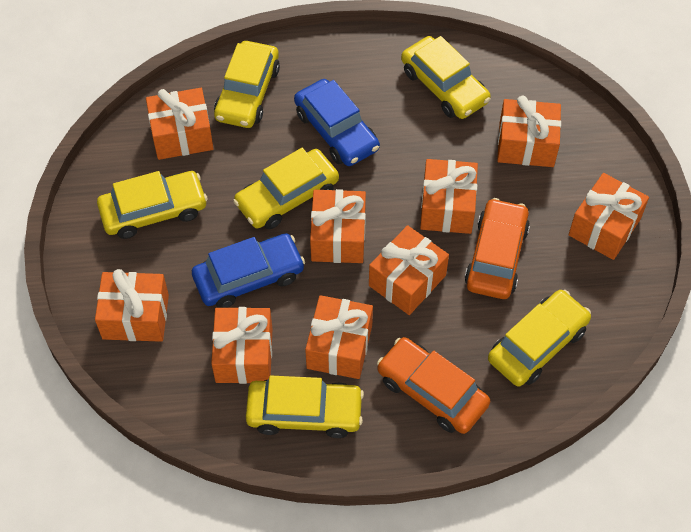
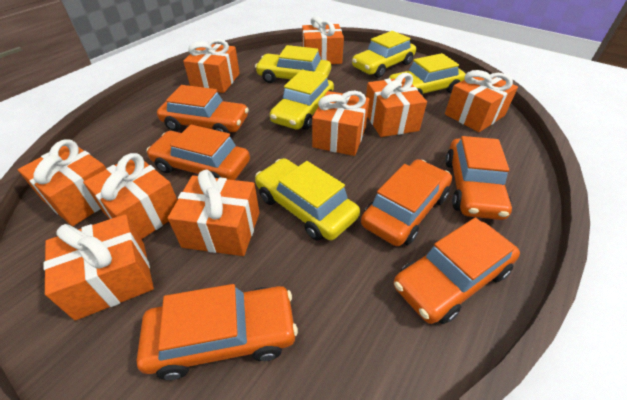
blue car: 2 -> 0
orange car: 2 -> 6
yellow car: 6 -> 5

